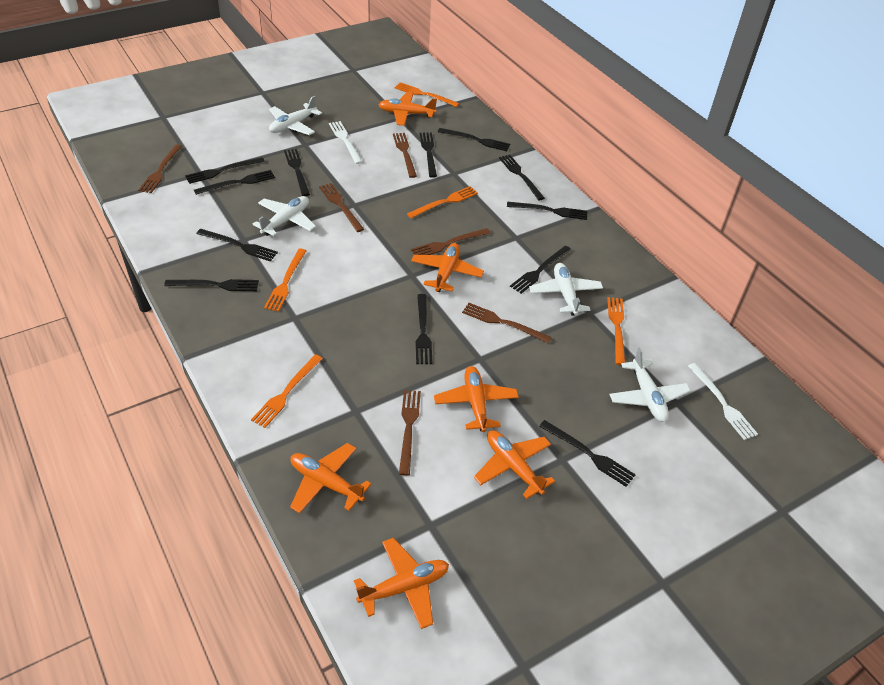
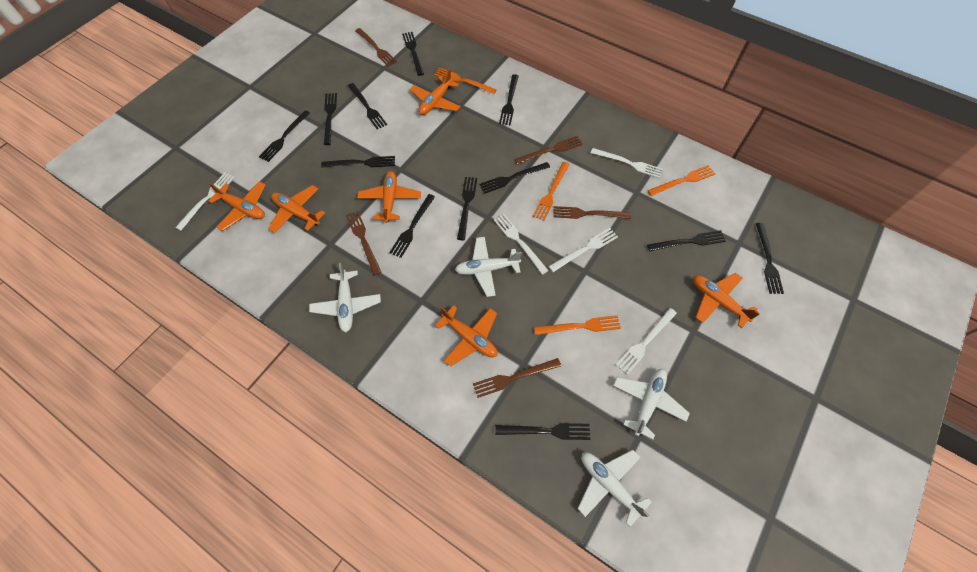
brown fork: 6 -> 5
orange fork: 5 -> 4
white fork: 2 -> 5

